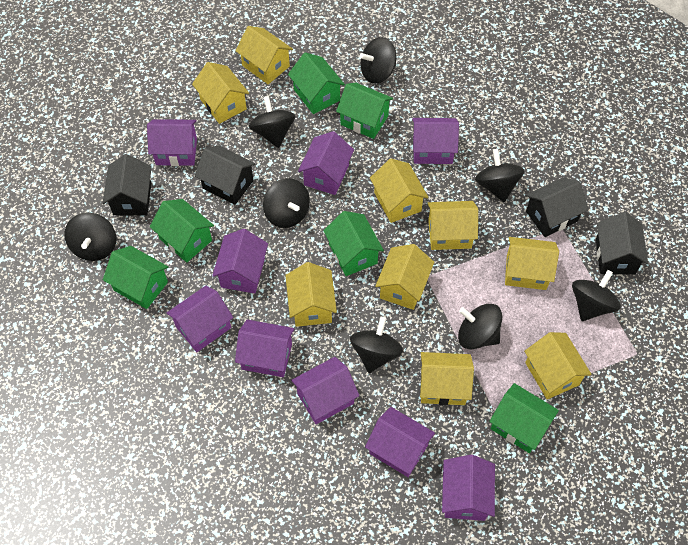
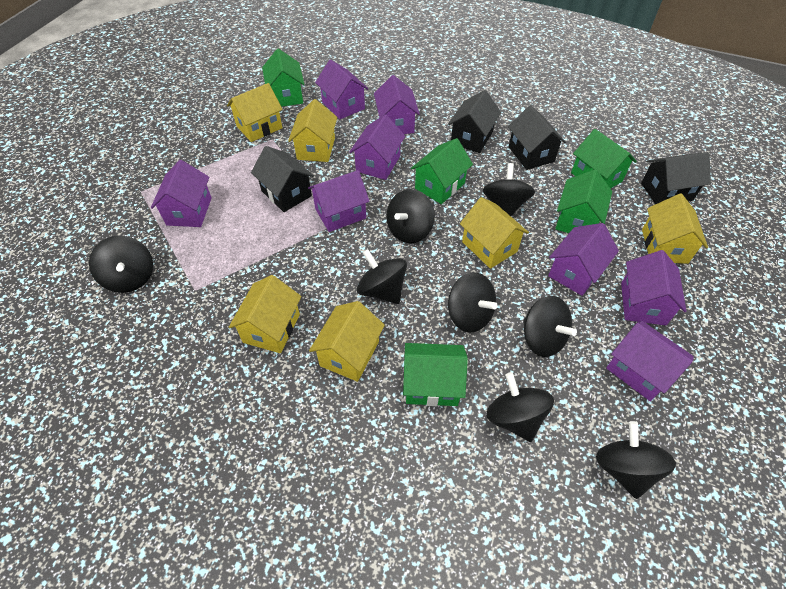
green house: 6 -> 5
purple house: 9 -> 8
yellow house: 9 -> 6

